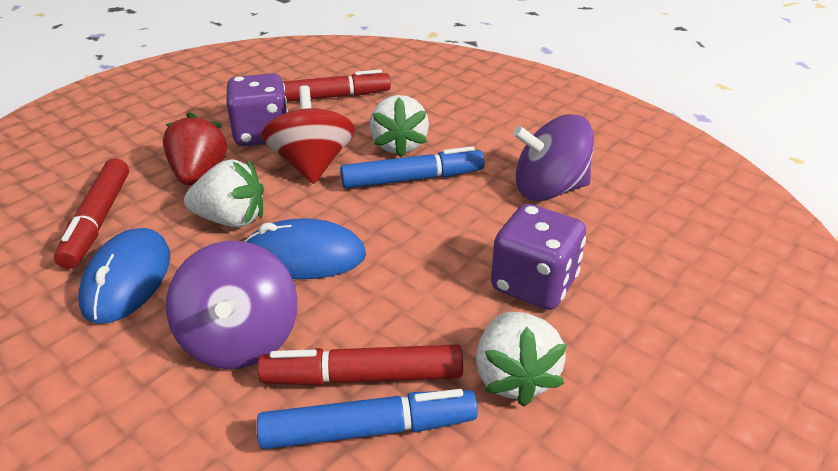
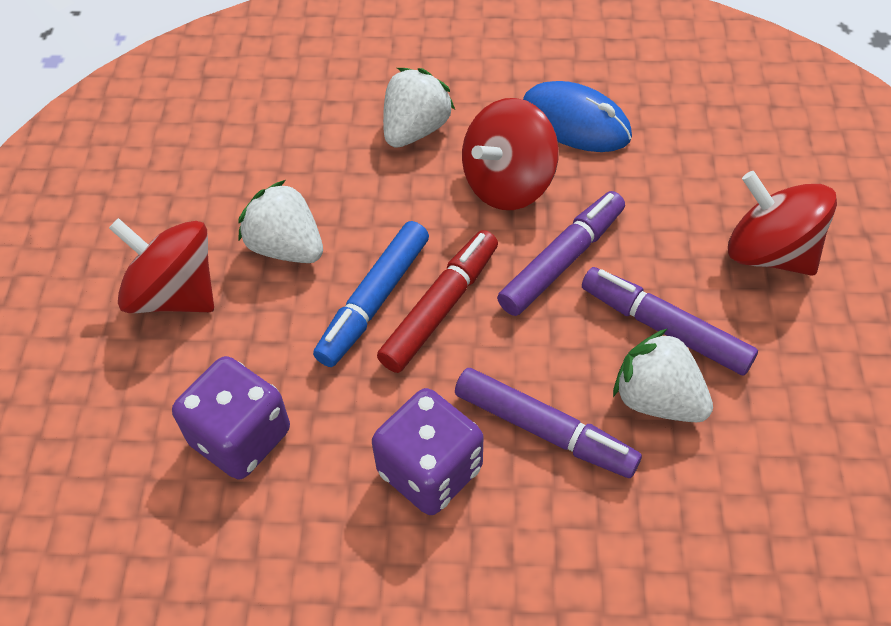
blue marker: 2 -> 1
blue mouse: 2 -> 1
purple marker: 0 -> 3
purple spinning top: 2 -> 0
red marker: 3 -> 1
red spinning top: 1 -> 3
red strawberry: 1 -> 0

